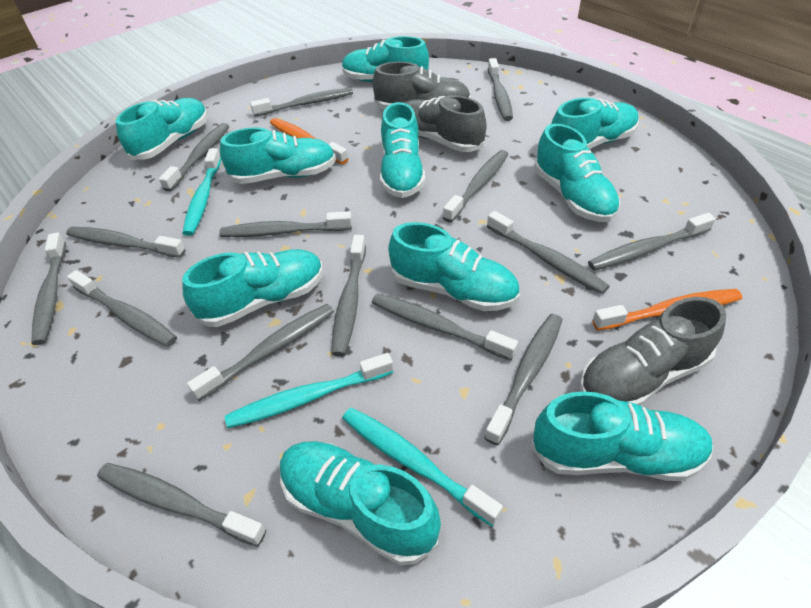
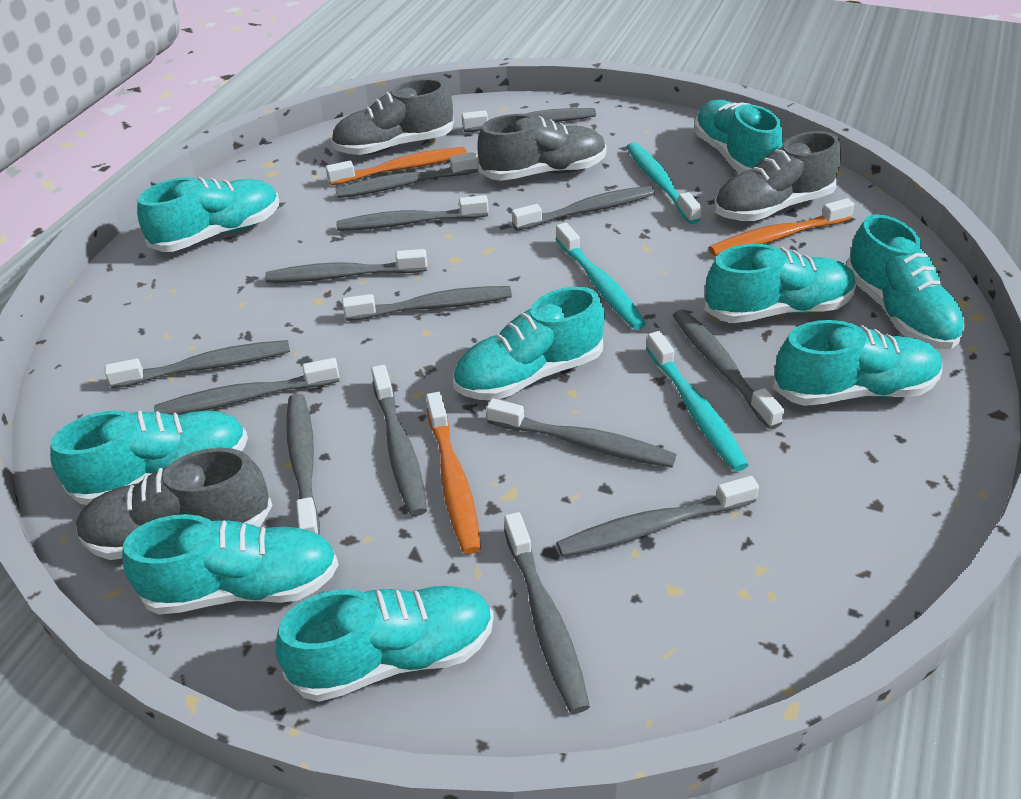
grey shoe: 3 -> 4
grey toothbrush: 15 -> 14
orange toothbrush: 2 -> 3
turquoise shoe: 10 -> 9

